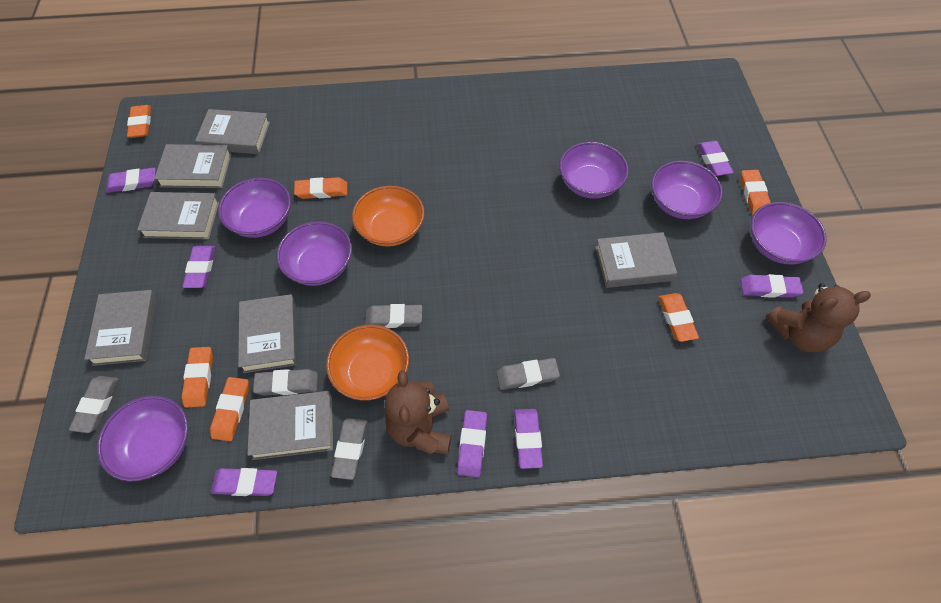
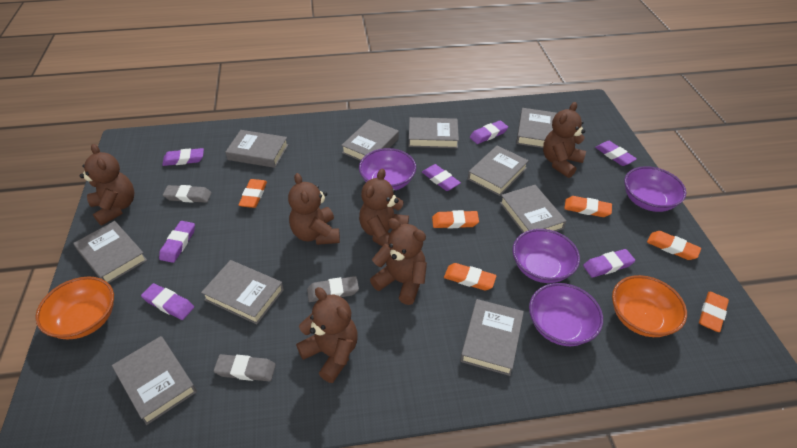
brown teddy bear: 2 -> 6
grey book: 7 -> 10
grey eraser: 5 -> 3
purple bowl: 6 -> 4

